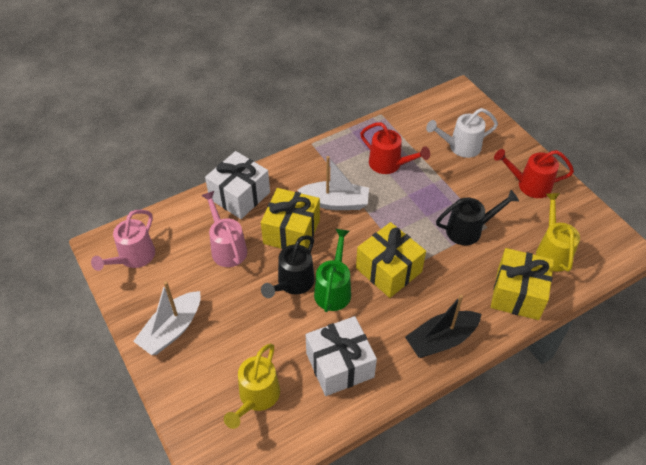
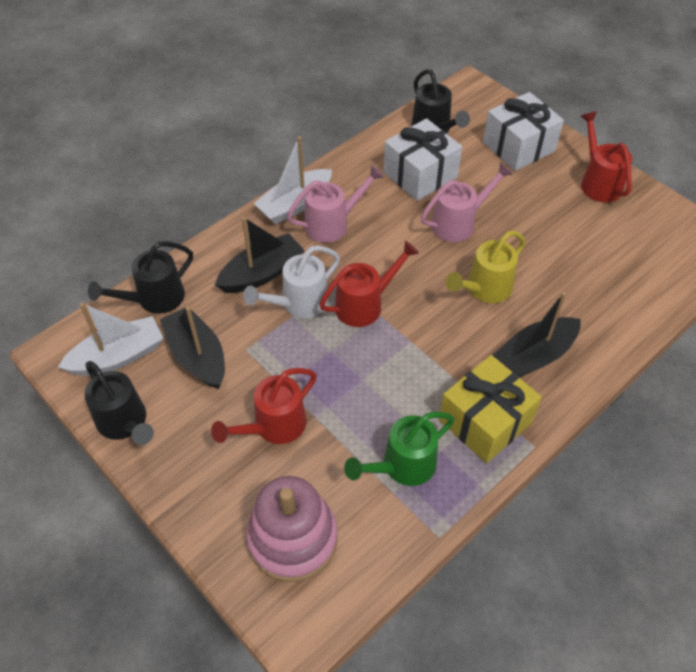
black boat: 1 -> 3
black watering can: 2 -> 3
pink stacking toy: 0 -> 1
red watering can: 2 -> 3
yellow gift: 3 -> 1
yellow watering can: 2 -> 1

